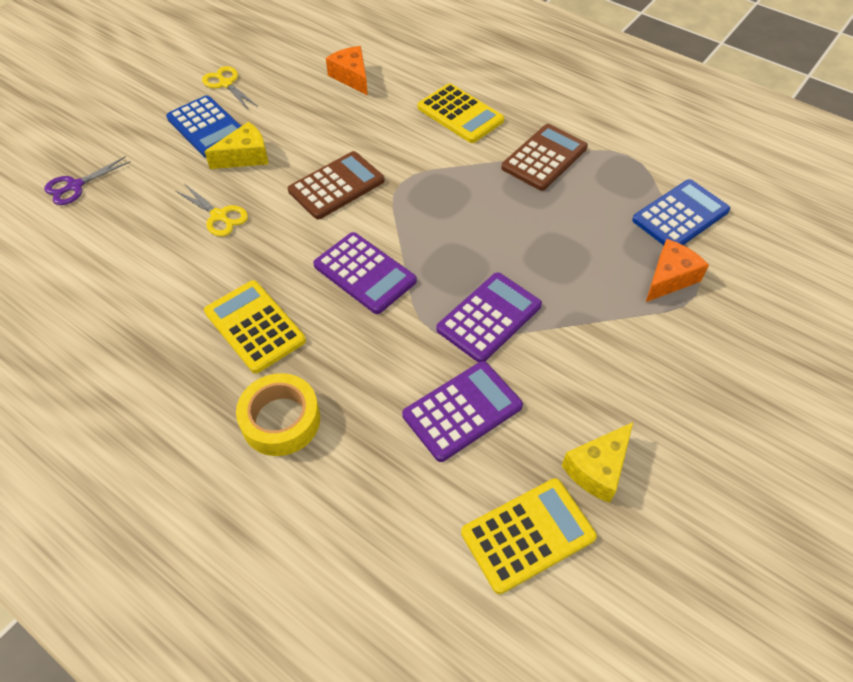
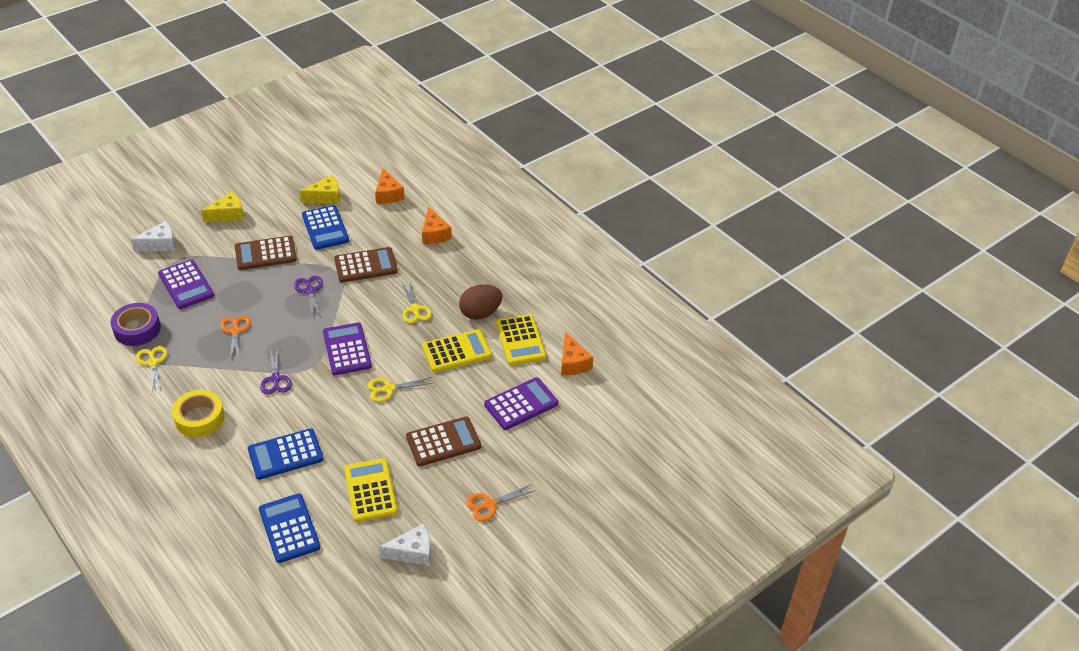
blue calculator: 2 -> 3
brown calculator: 2 -> 3
brown egg: 0 -> 1
orange cheese: 2 -> 3
orange scissors: 0 -> 2
purple scissors: 1 -> 2
purple tape: 0 -> 1
white cheese: 0 -> 2
yellow scissors: 2 -> 3

